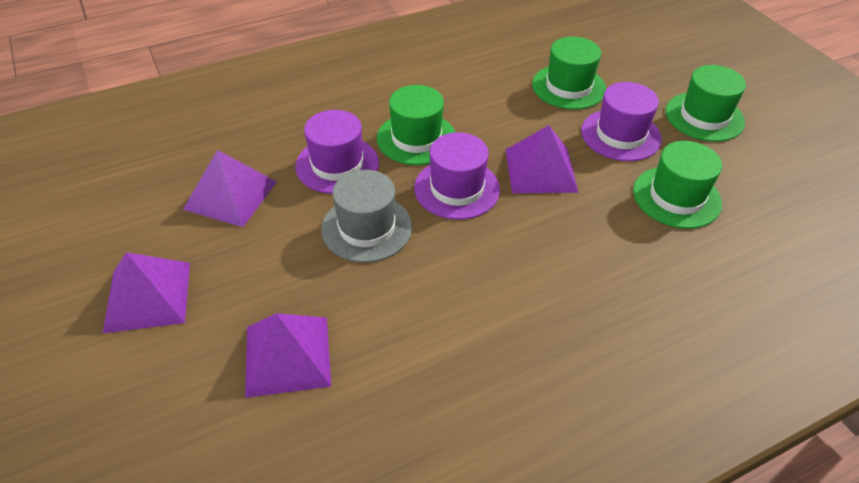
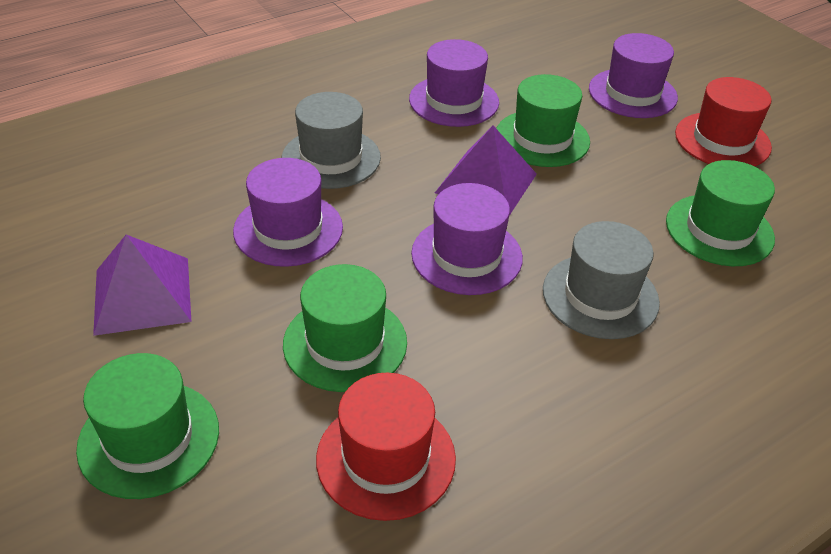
grey hat: 1 -> 2
purple hat: 3 -> 4
purple pyramid: 4 -> 2
red hat: 0 -> 2

